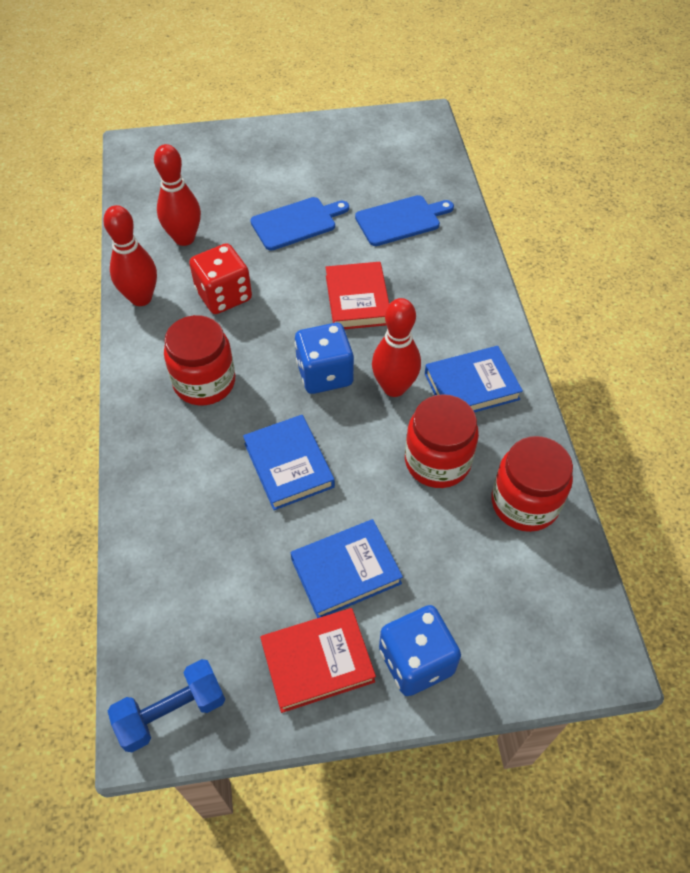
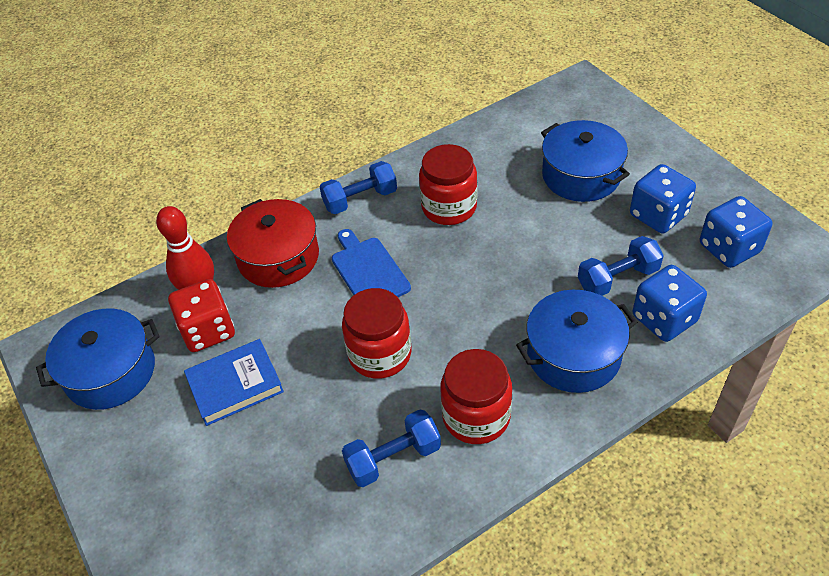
blue book: 3 -> 1
blue cutting board: 2 -> 1
blue dice: 2 -> 3
blue dumbbell: 1 -> 3
blue pot: 0 -> 3
red book: 2 -> 0
red bowling pin: 3 -> 1
red pot: 0 -> 1

